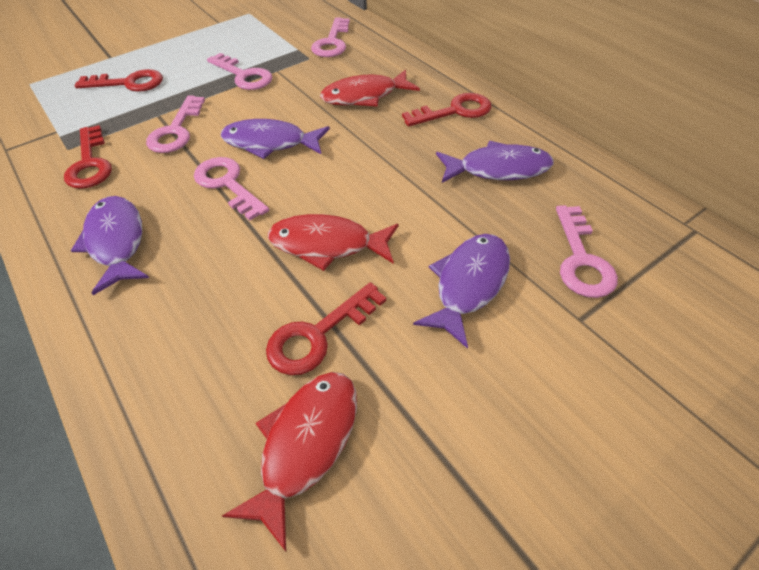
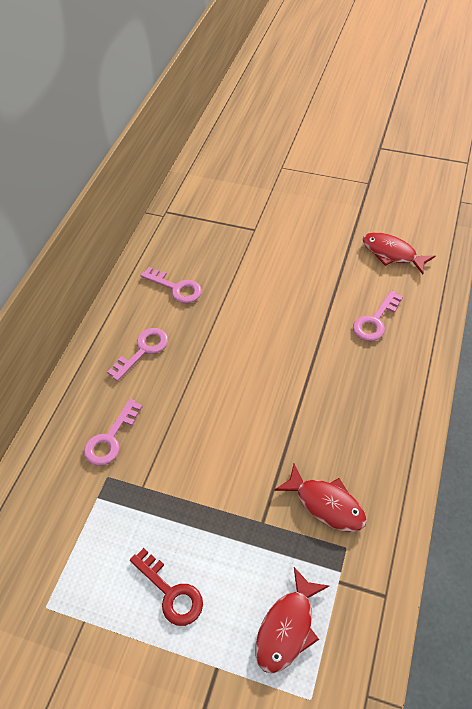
pink key: 5 -> 4
purple fish: 4 -> 0
red key: 4 -> 1

